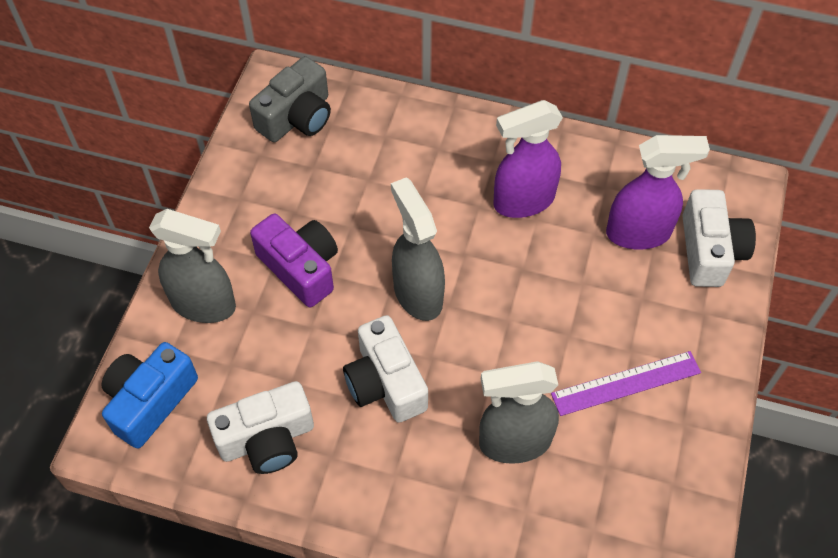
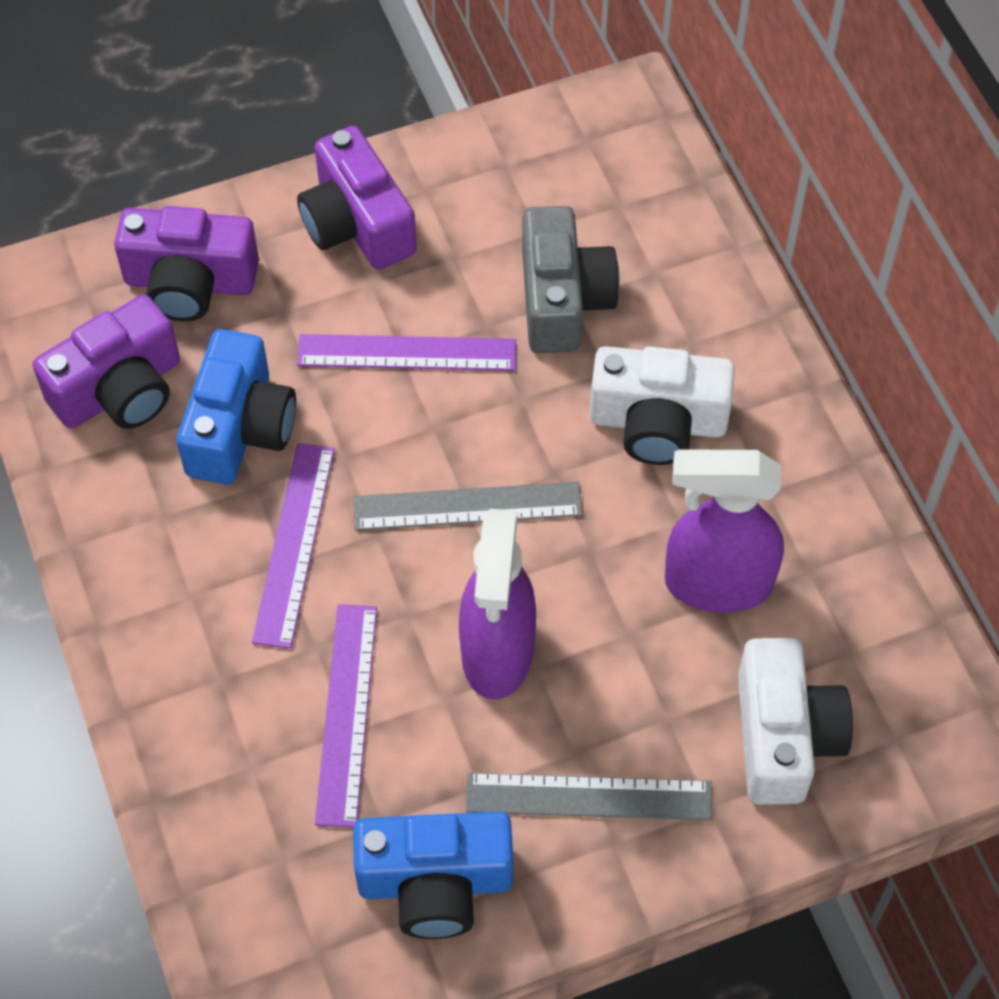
blue camera: 1 -> 2
grey ruler: 0 -> 2
grey spray bottle: 3 -> 0
purple camera: 1 -> 3
purple ruler: 1 -> 3
white camera: 3 -> 2

